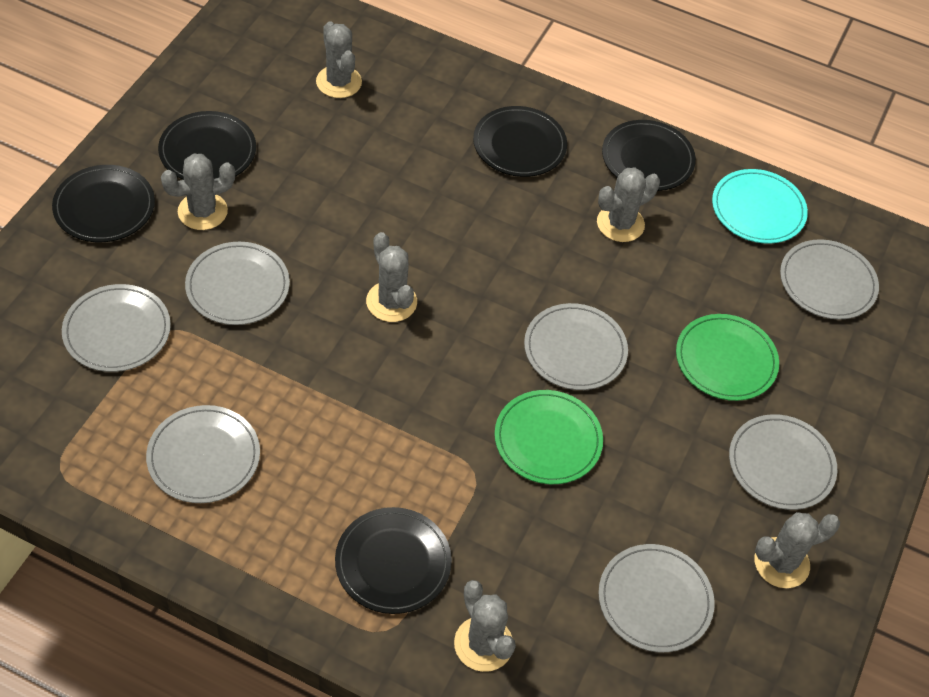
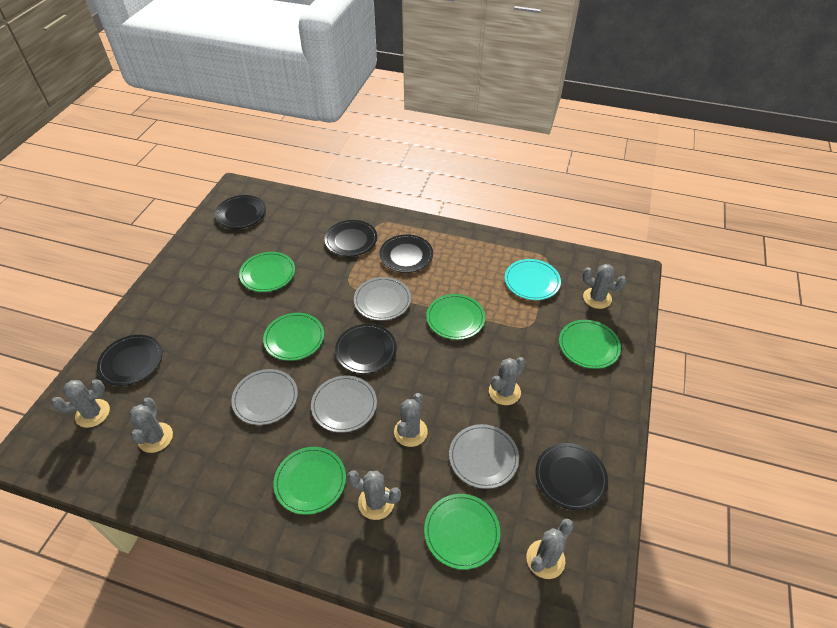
black plate: 5 -> 6
green plate: 2 -> 6
grey cactus: 6 -> 7
grey plate: 7 -> 4

